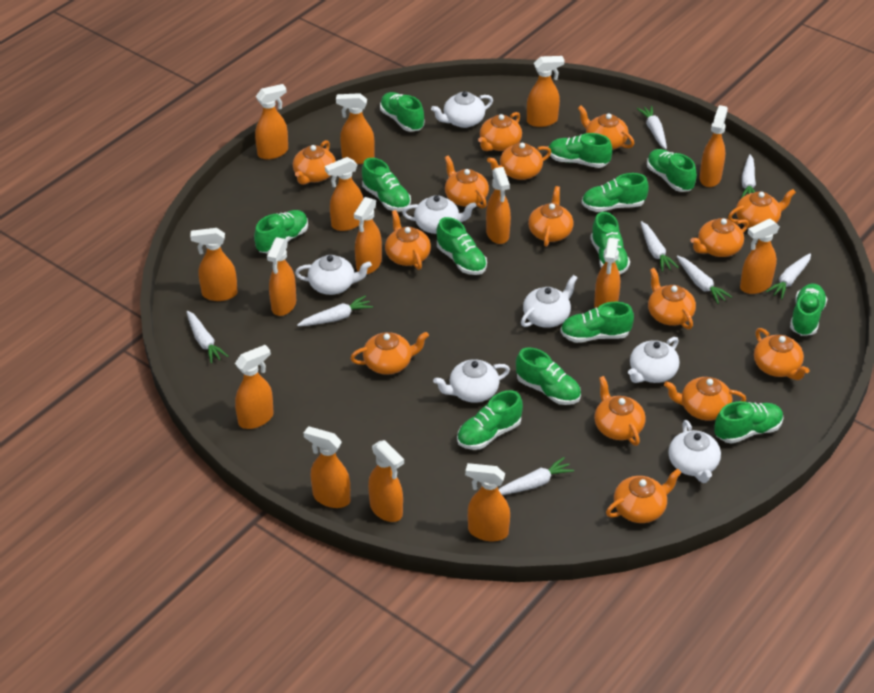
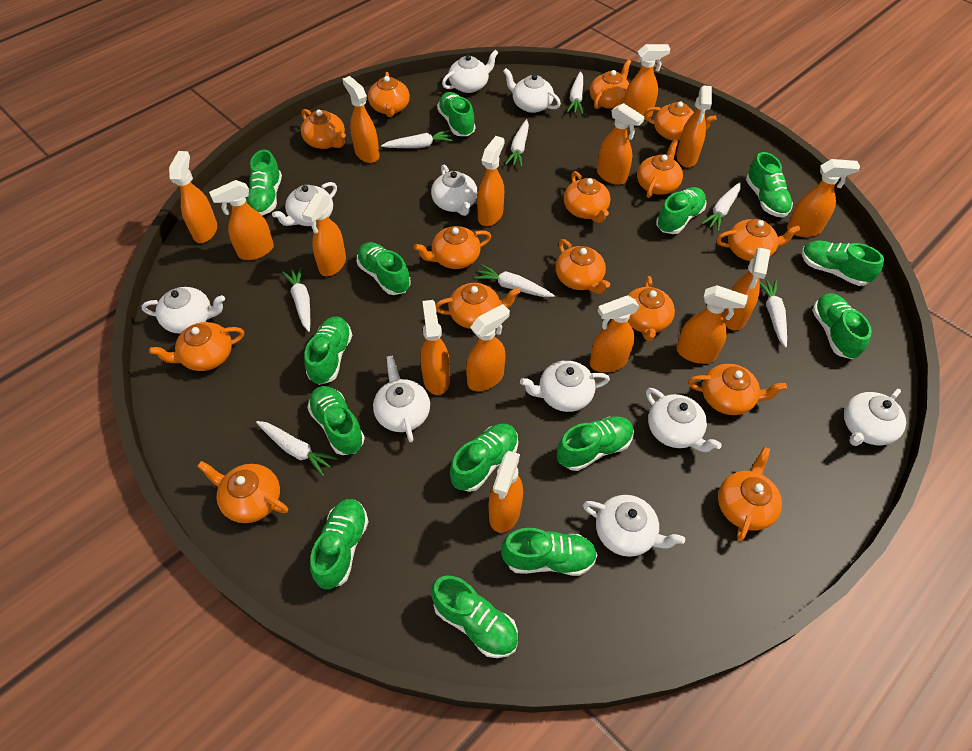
green shoe: 13 -> 14
white teapot: 7 -> 10

